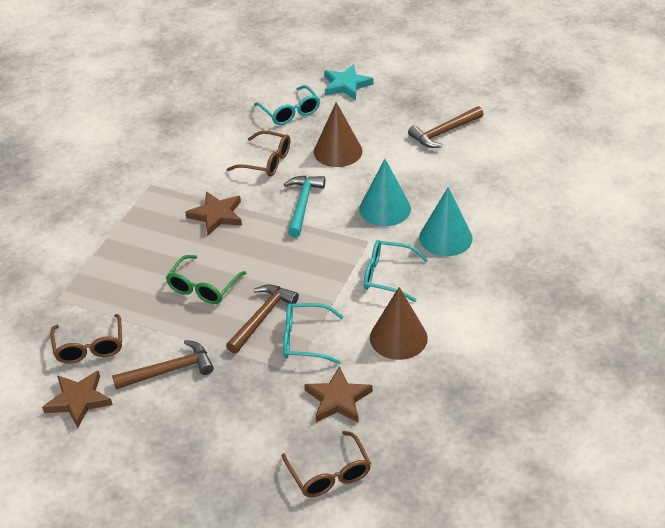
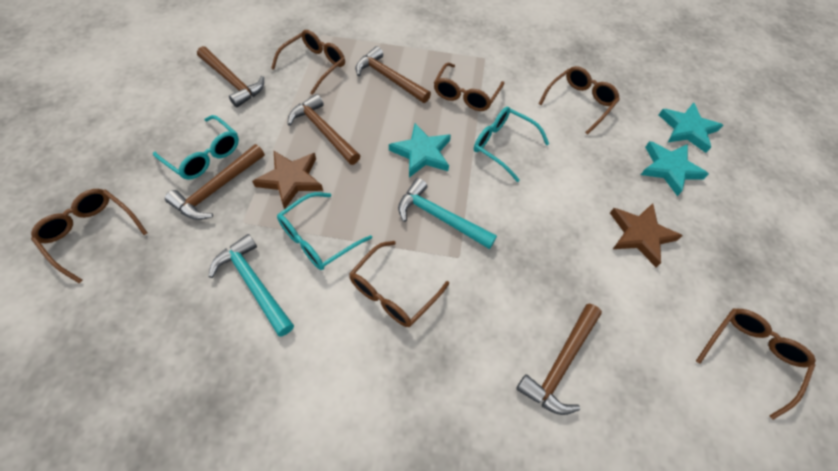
brown cone: 2 -> 0
brown glasses: 3 -> 6
brown hammer: 3 -> 5
brown star: 3 -> 2
green glasses: 1 -> 0
turquoise cone: 2 -> 0
turquoise hammer: 1 -> 2
turquoise star: 1 -> 3

